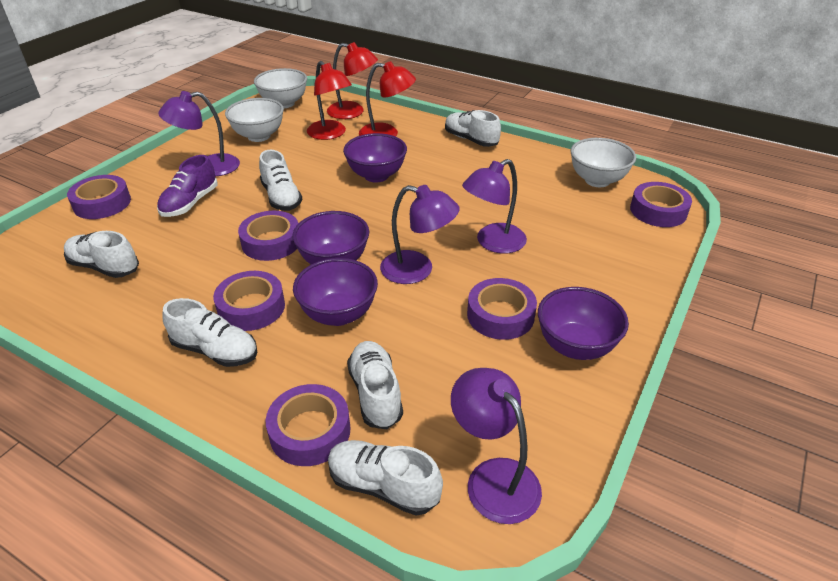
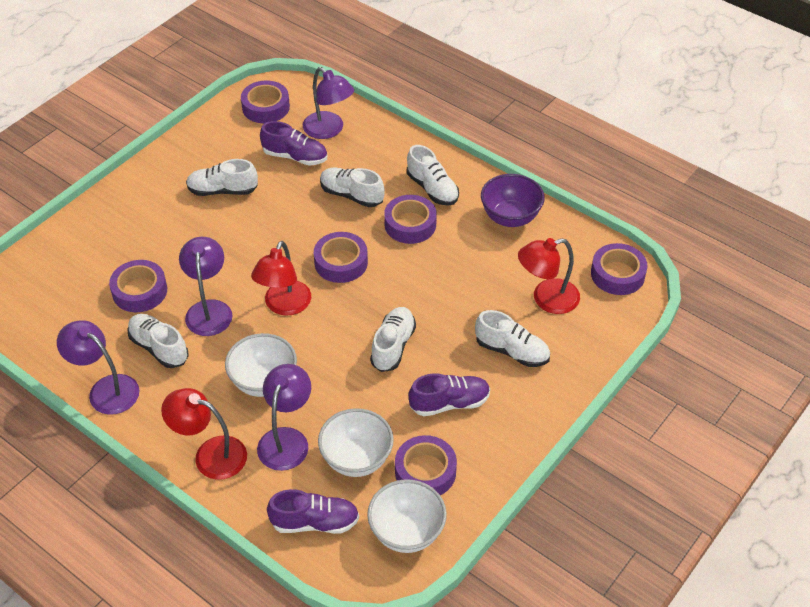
purple bowl: 4 -> 1
purple shoe: 1 -> 3

